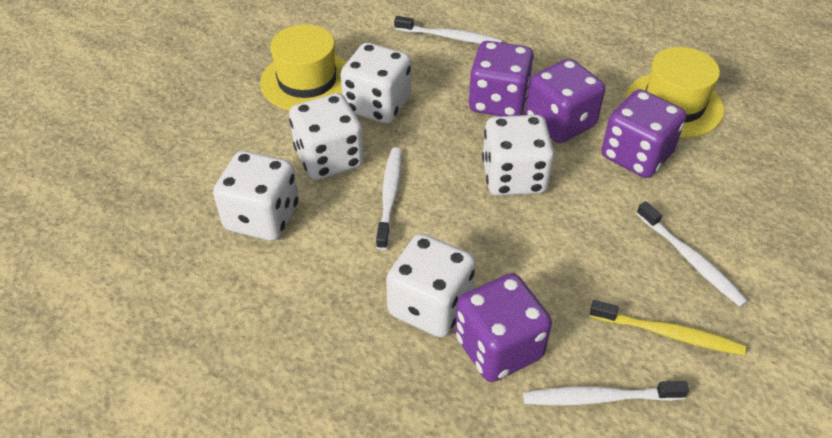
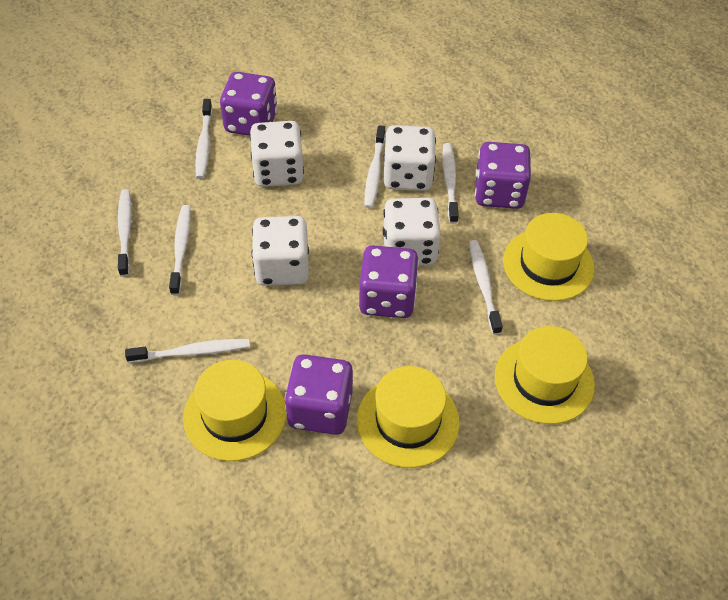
white dice: 5 -> 4
white toothbrush: 4 -> 7
yellow hat: 2 -> 4
yellow toothbrush: 1 -> 0

